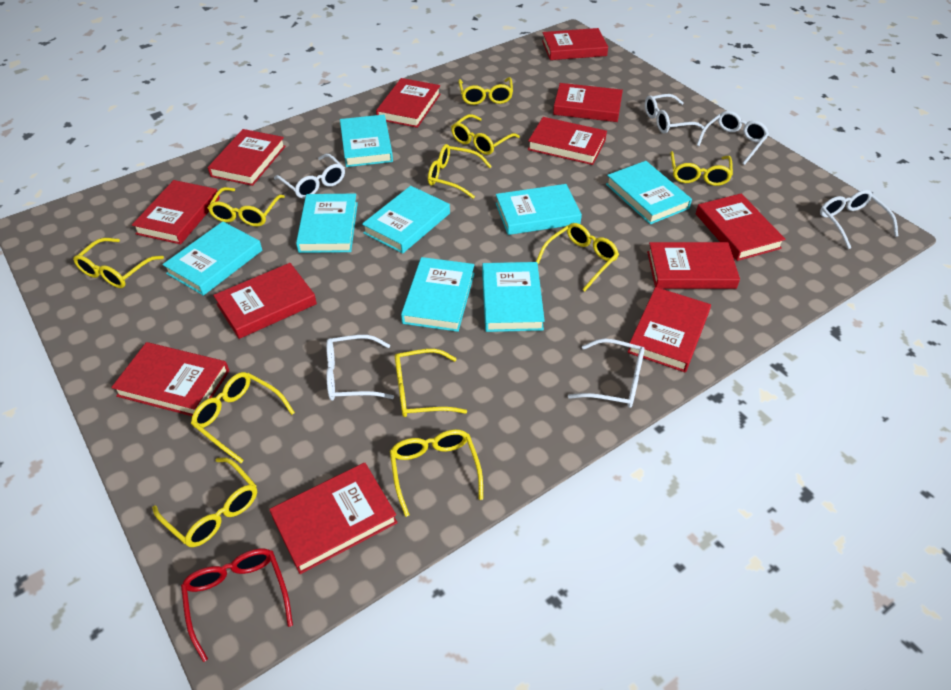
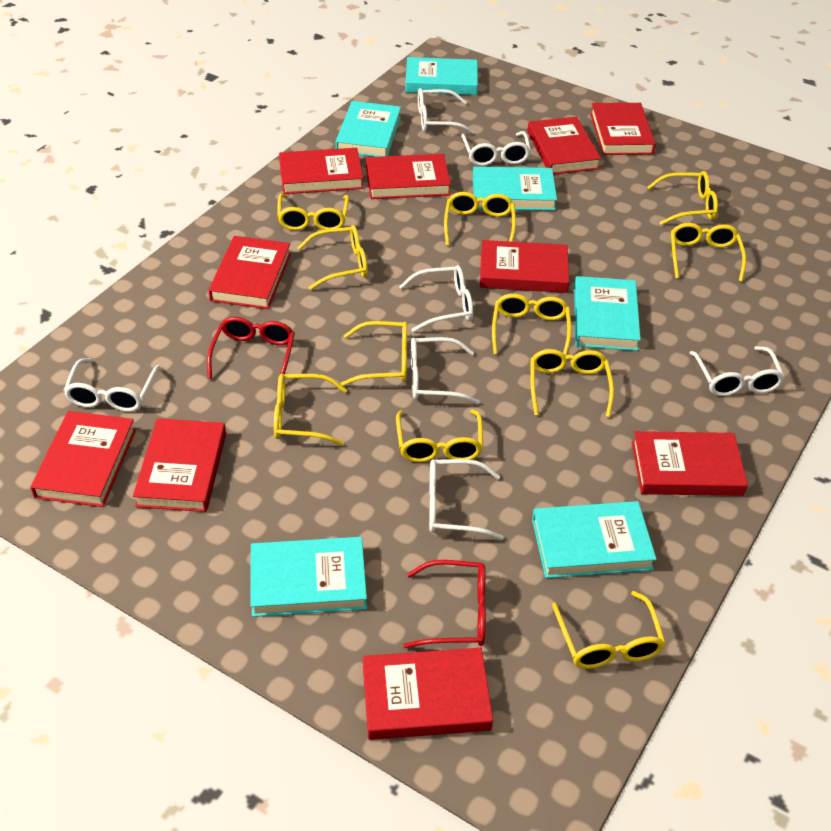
red book: 12 -> 10
red glasses: 1 -> 2
turquoise book: 8 -> 6
white glasses: 6 -> 7

